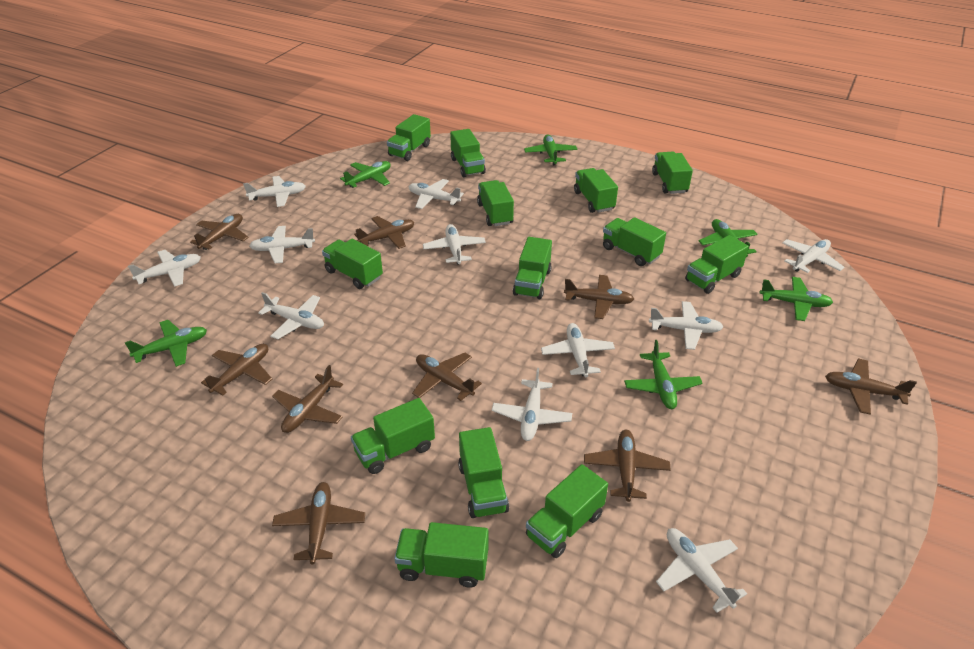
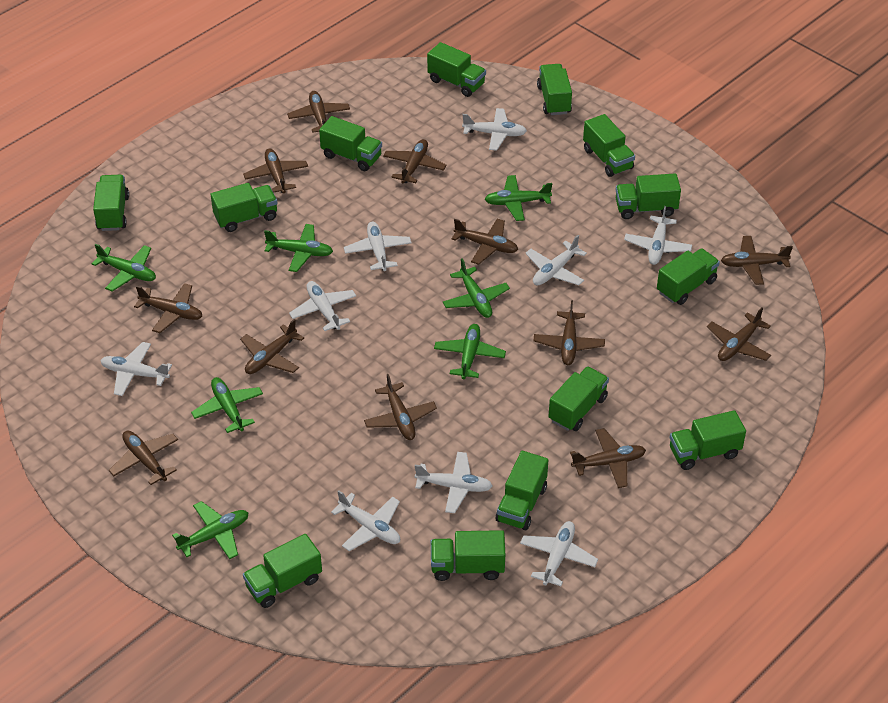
brown plane: 9 -> 12
green plane: 6 -> 7
white plane: 11 -> 9

